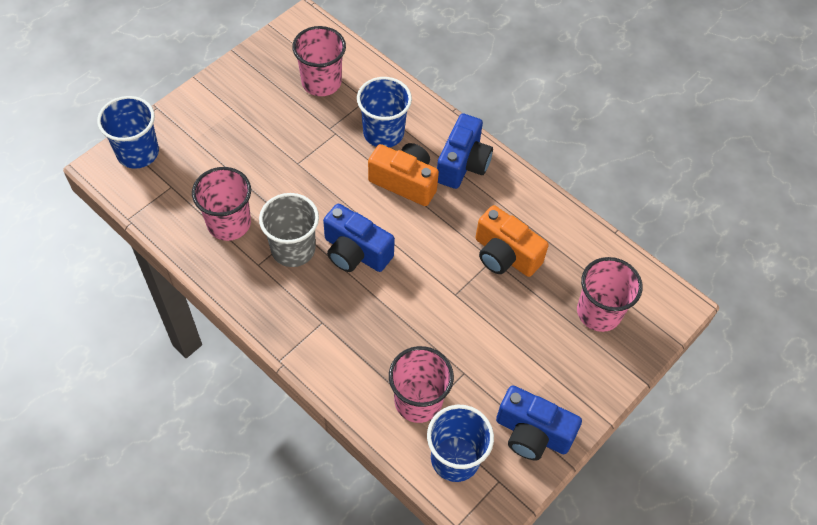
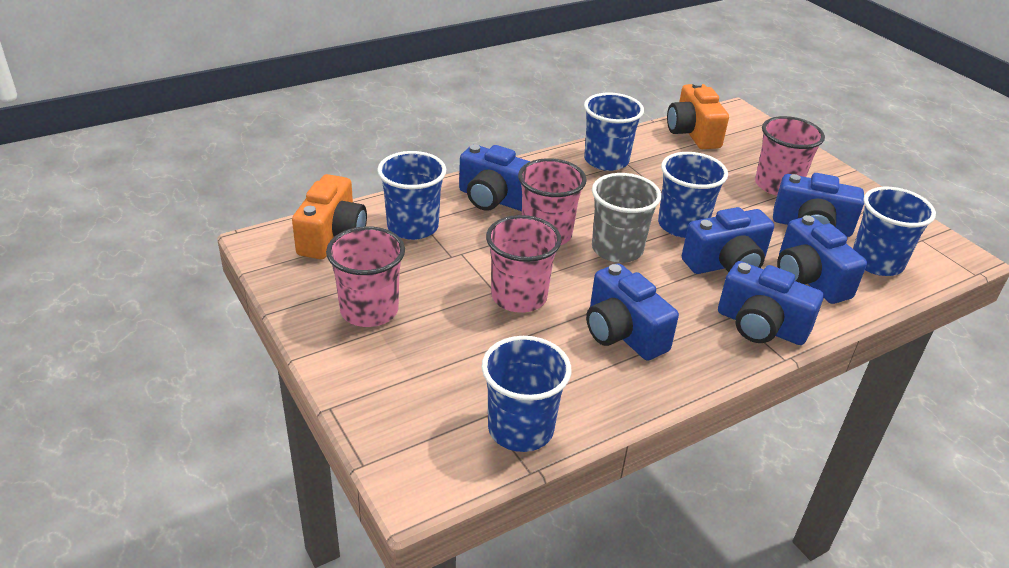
blue camera: 3 -> 6
blue cup: 3 -> 5

